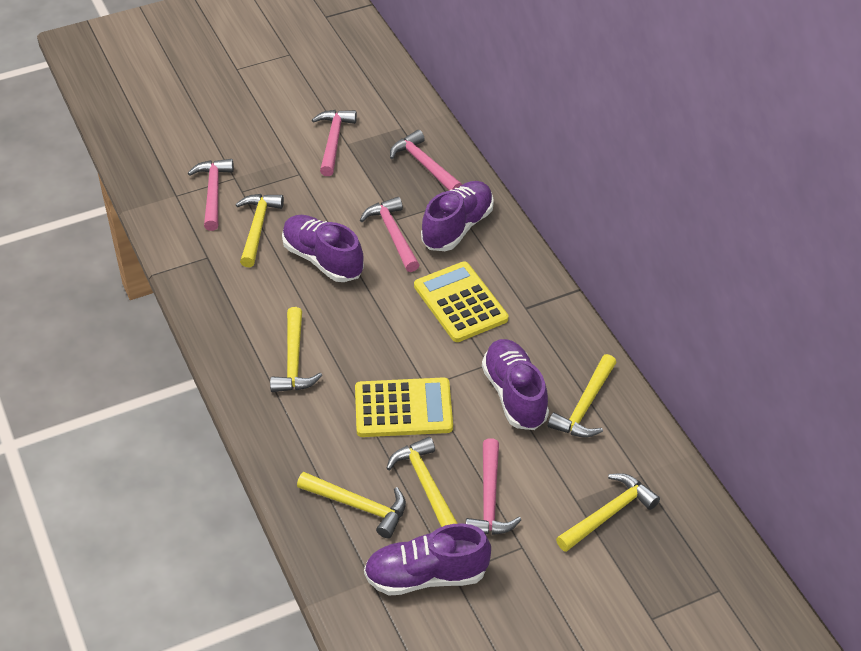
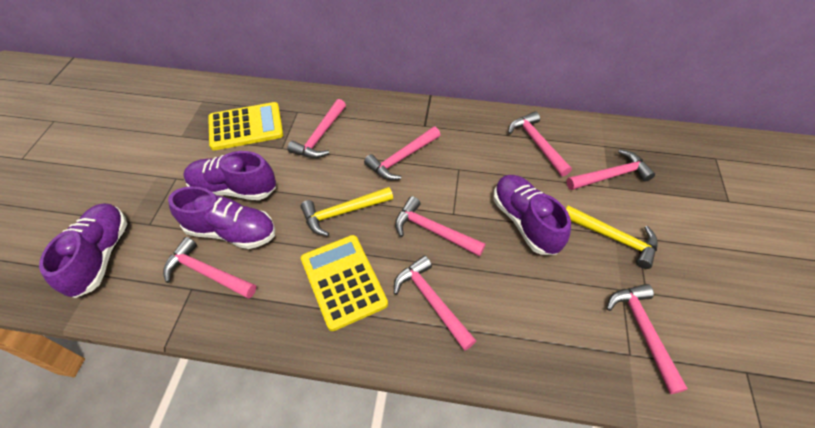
pink hammer: 5 -> 8
yellow hammer: 6 -> 2

